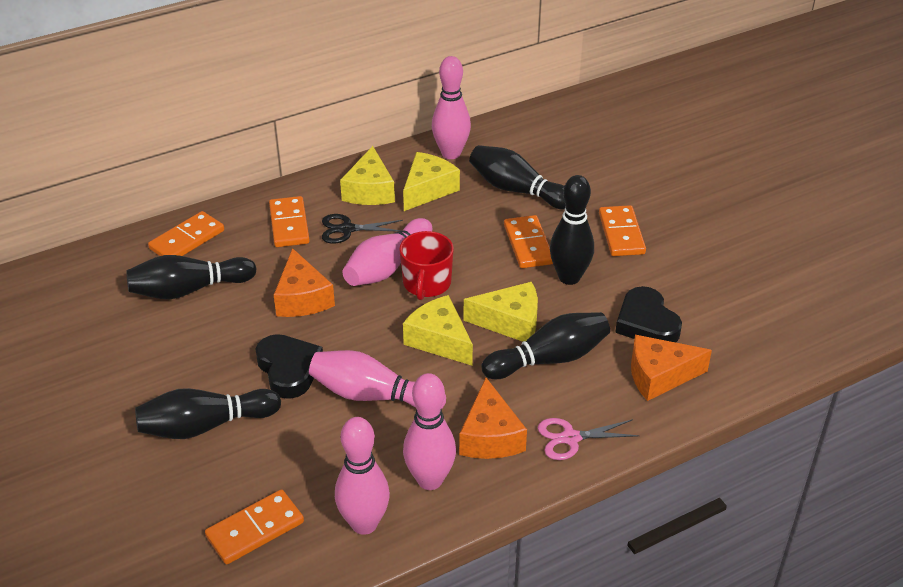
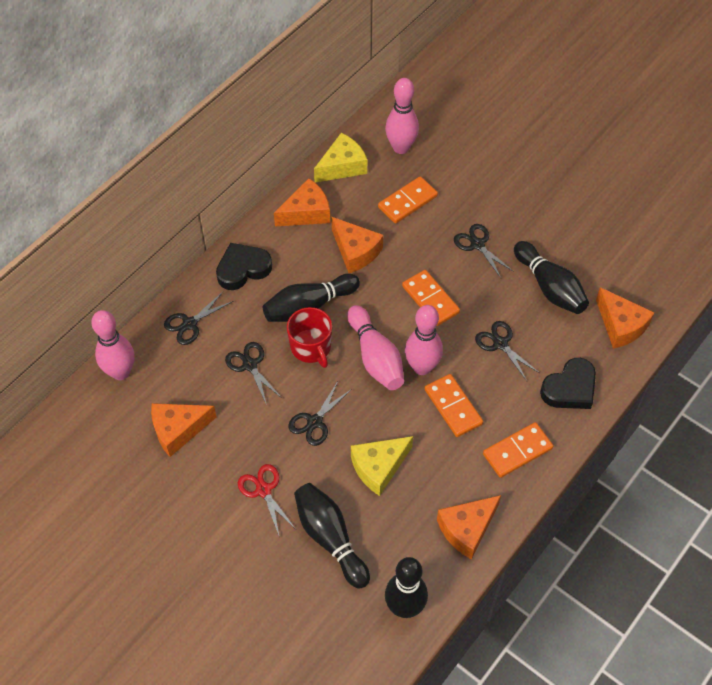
black bowling pin: 5 -> 4
black scissors: 1 -> 5
orange cheese: 3 -> 5
orange domino: 5 -> 4
pink bowling pin: 5 -> 4
pink scissors: 1 -> 0
red scissors: 0 -> 1
yellow cheese: 4 -> 2

